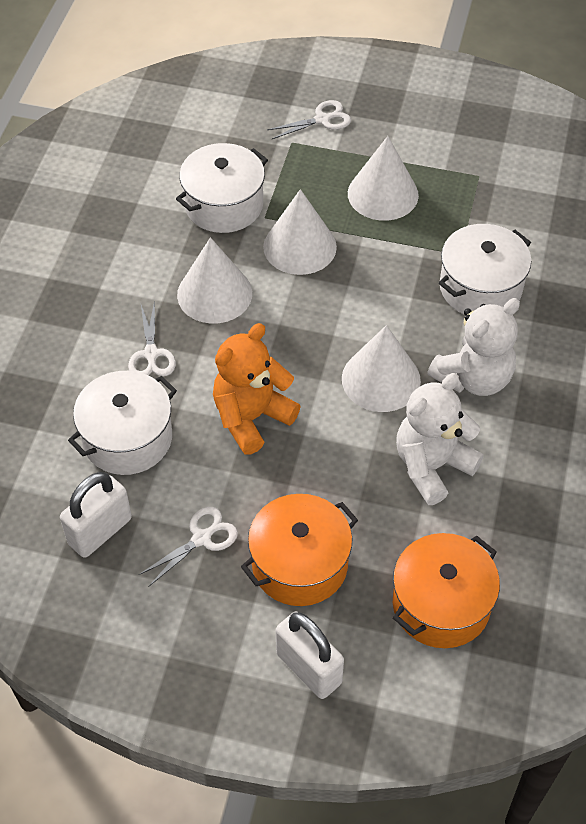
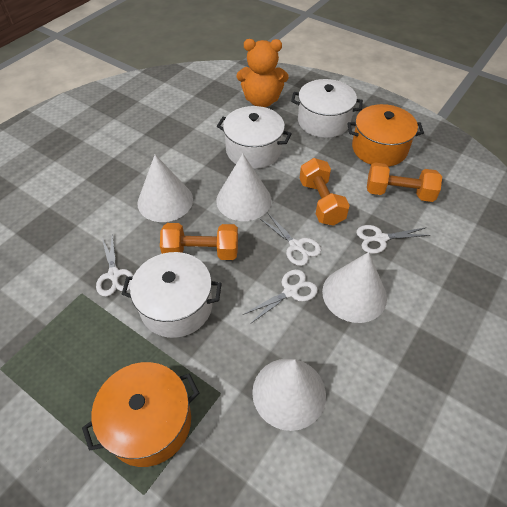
orange dumbbell: 0 -> 3
white padlock: 2 -> 0
white scissors: 3 -> 4
white teddy bear: 2 -> 0

